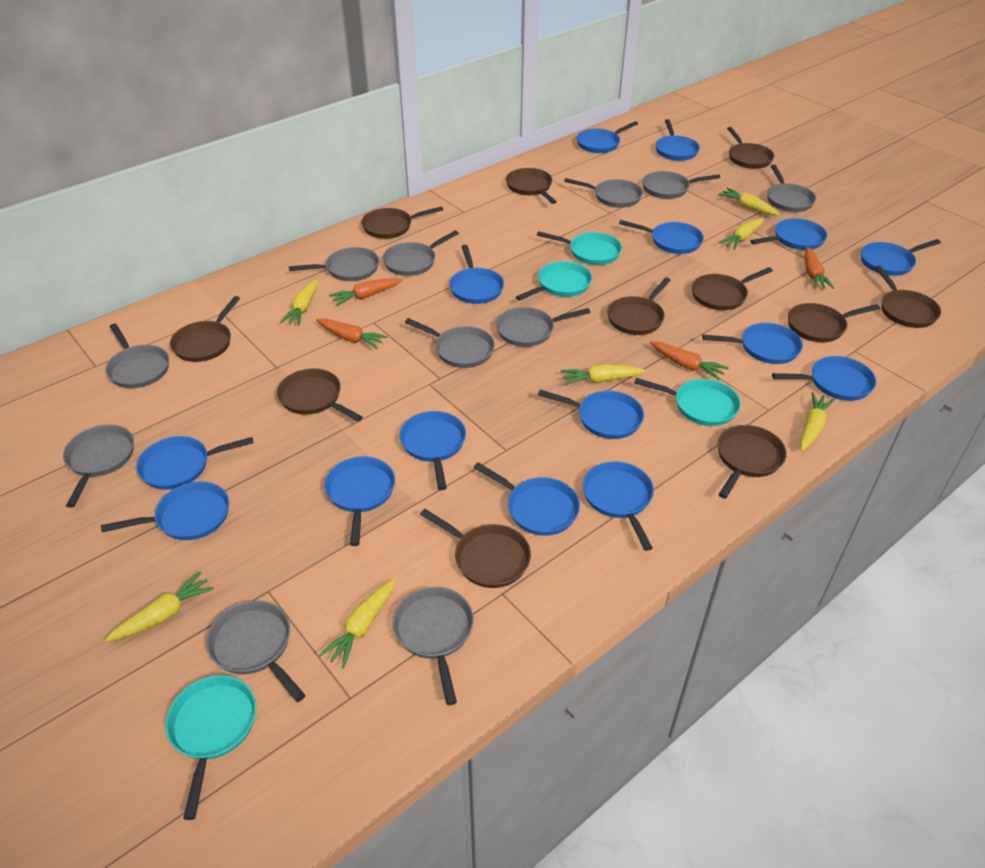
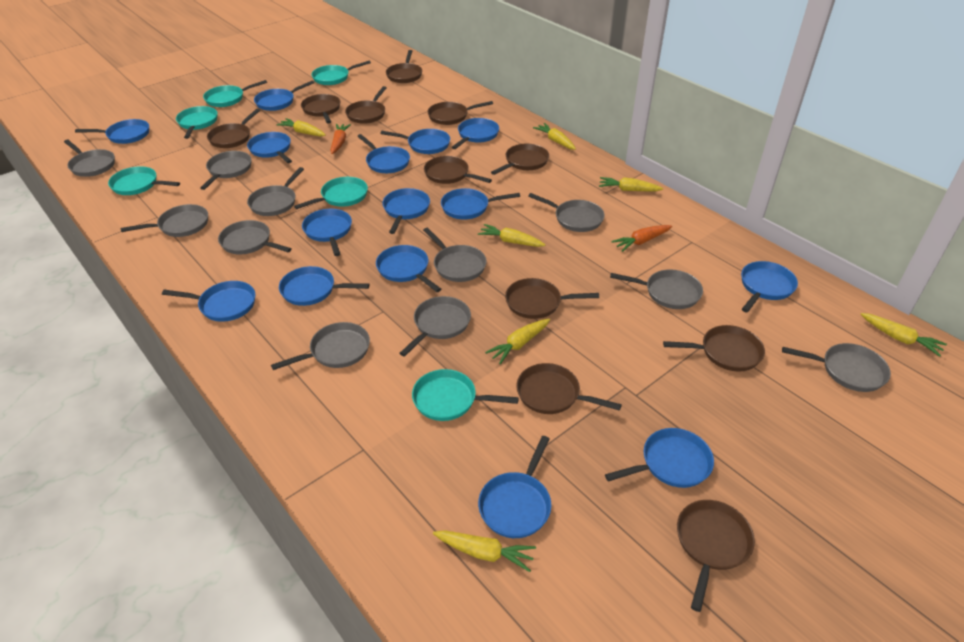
orange carrot: 4 -> 2
turquoise pan: 4 -> 6

